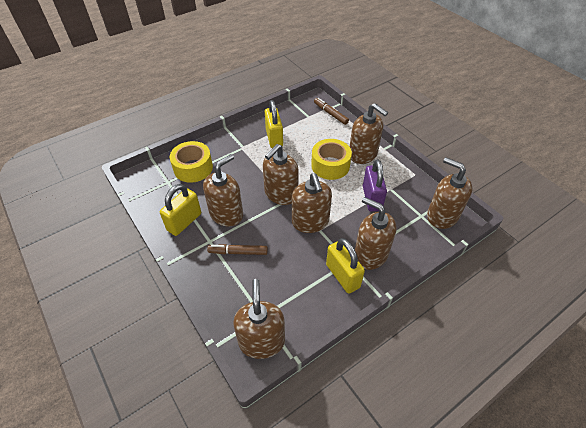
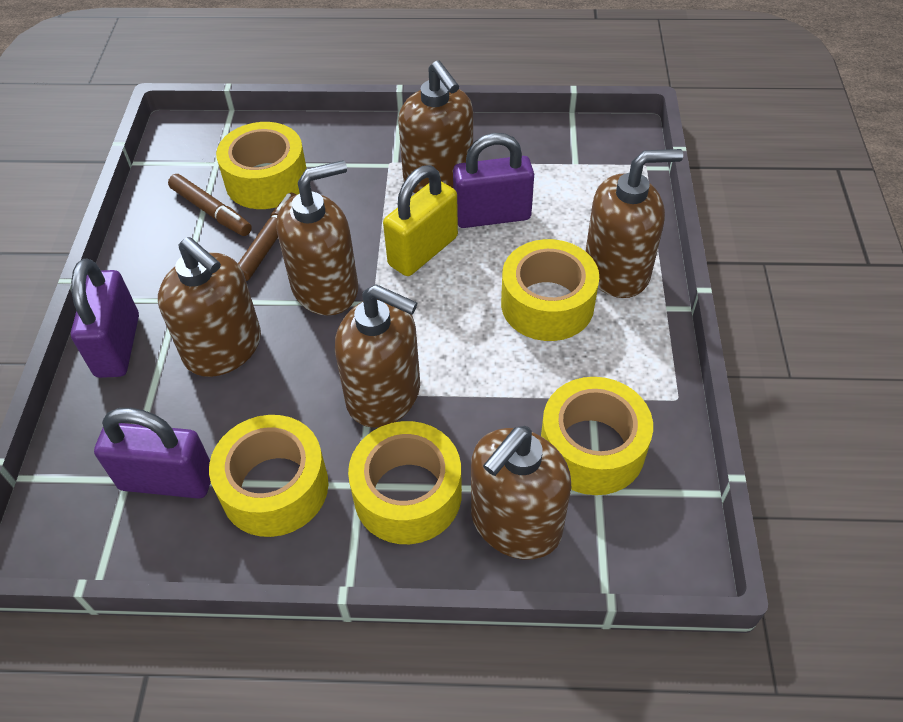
brown soap dispenser: 7 -> 6
purple padlock: 1 -> 3
yellow padlock: 3 -> 1
yellow tape: 2 -> 5

